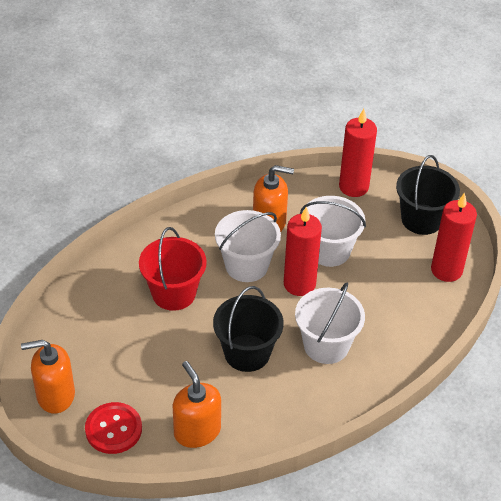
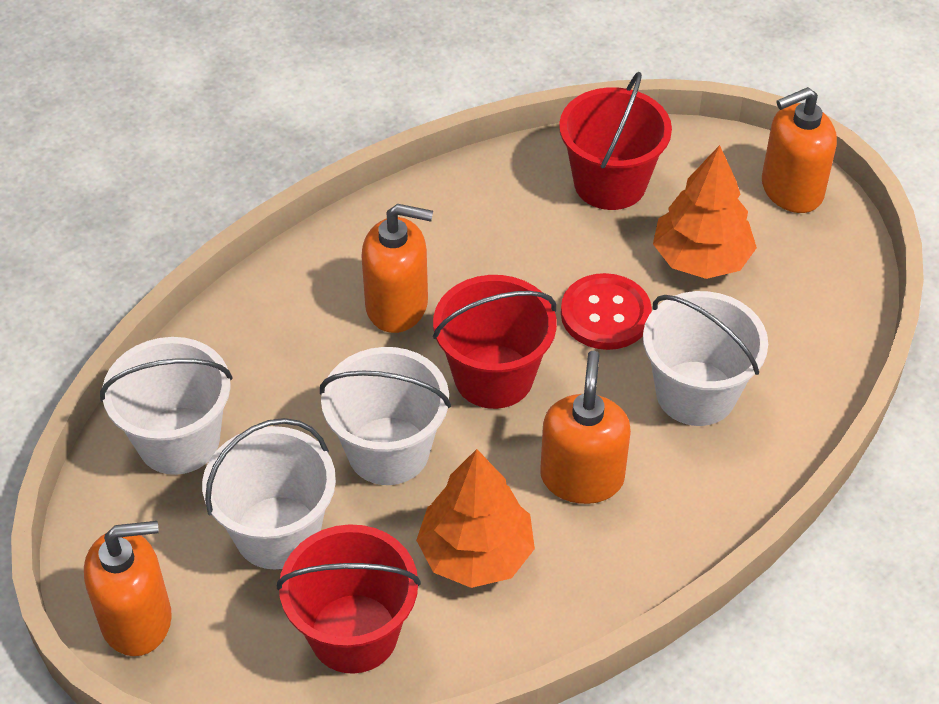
black bucket: 2 -> 0
orange soap dispenser: 3 -> 4
orange tree: 0 -> 2
red bucket: 1 -> 3
red candle: 3 -> 0
white bucket: 3 -> 4

